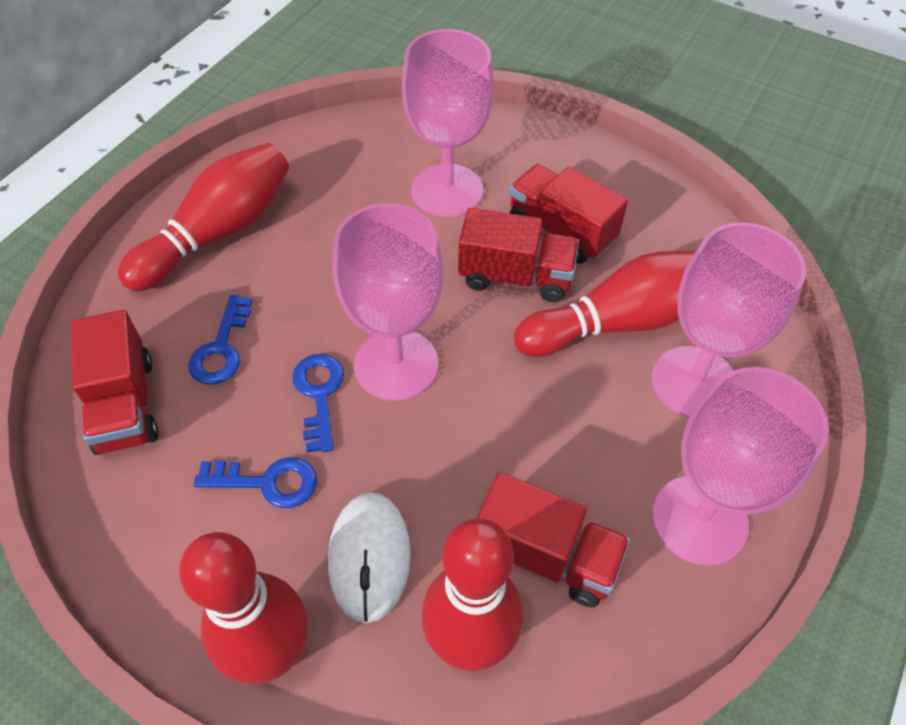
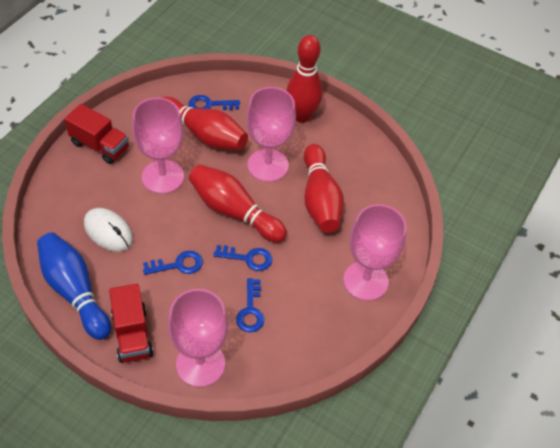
blue bowling pin: 0 -> 1
blue key: 3 -> 4
red truck: 4 -> 2

